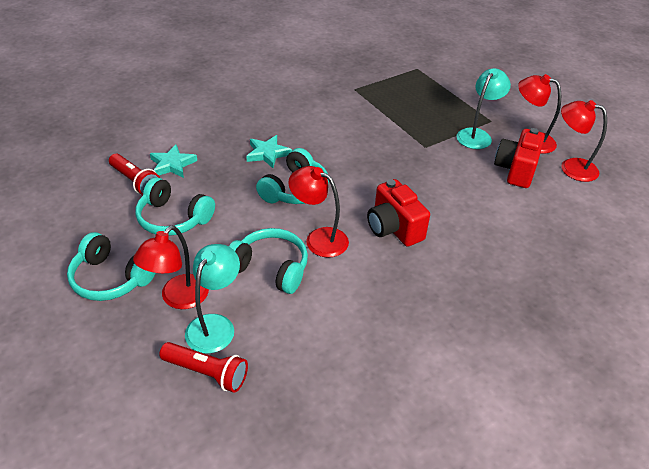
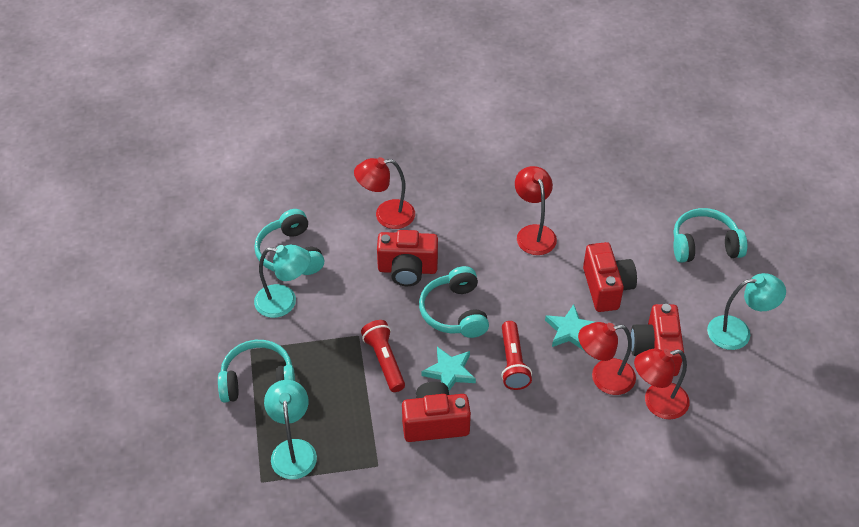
red camera: 2 -> 4
turquoise lamp: 2 -> 3

